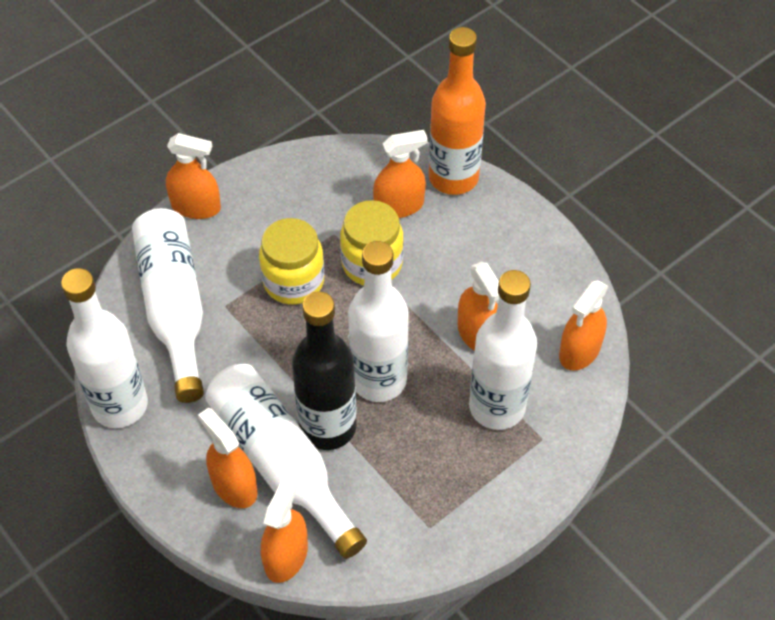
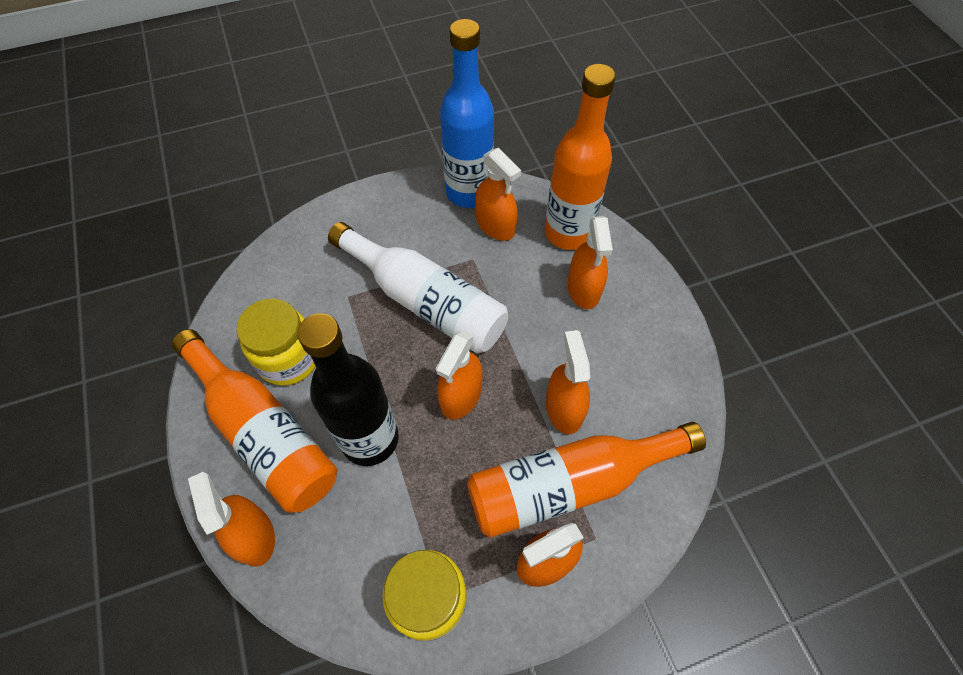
blue bottle: 0 -> 1
orange bottle: 1 -> 3
white bottle: 5 -> 1

